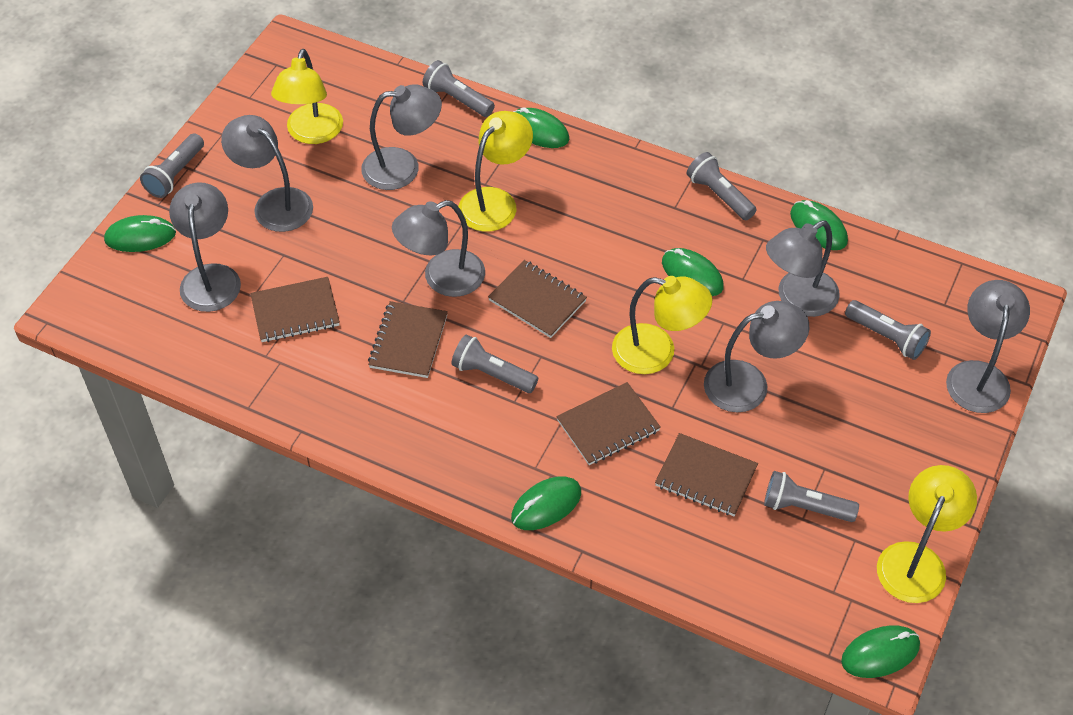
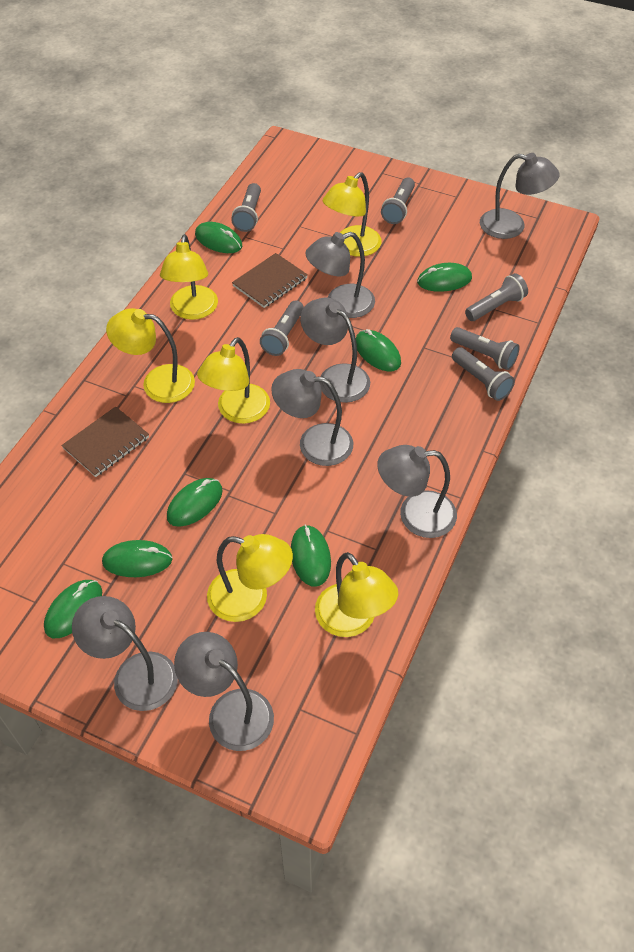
brown notebook: 5 -> 2
green mouse: 6 -> 7
yellow lamp: 4 -> 6

